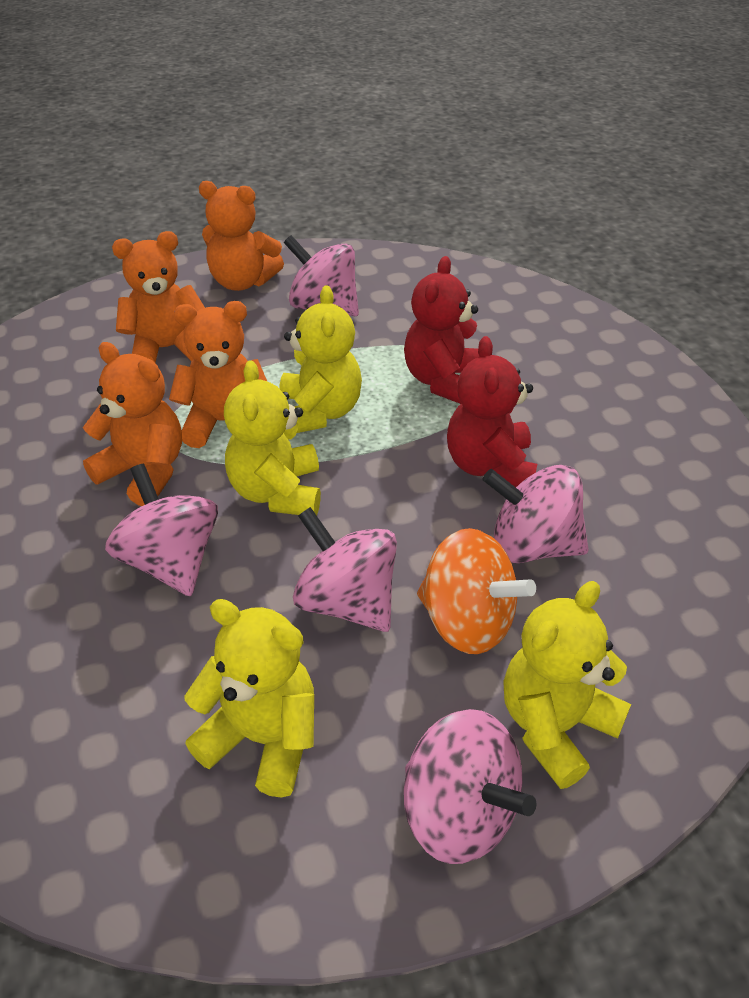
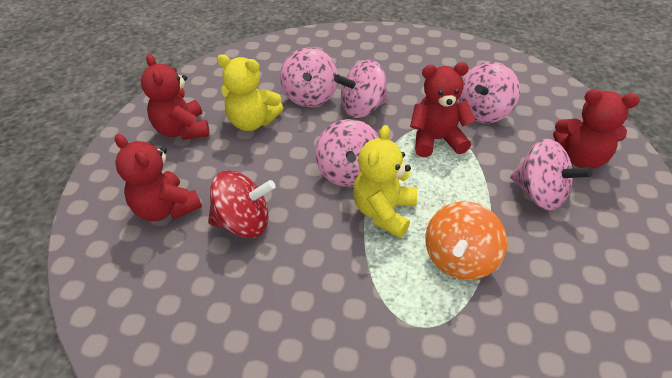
orange teddy bear: 4 -> 0
red spinning top: 0 -> 1
red teddy bear: 2 -> 4
yellow teddy bear: 4 -> 2

